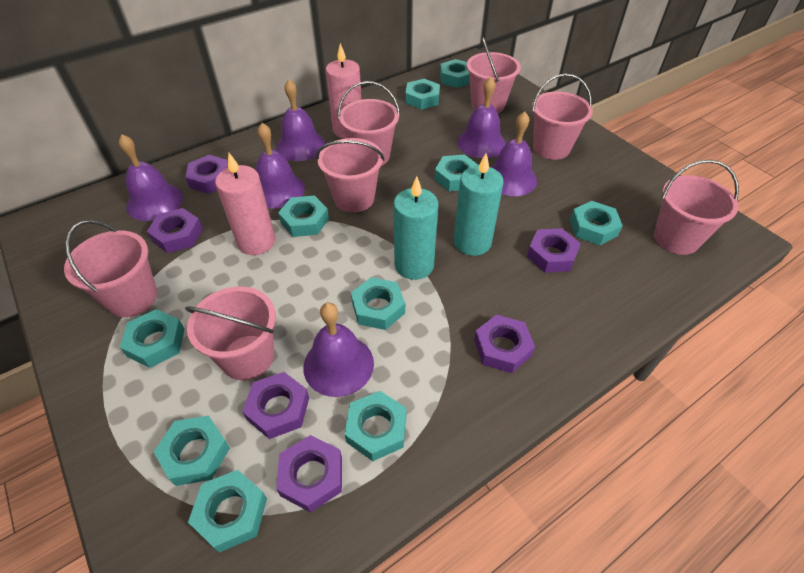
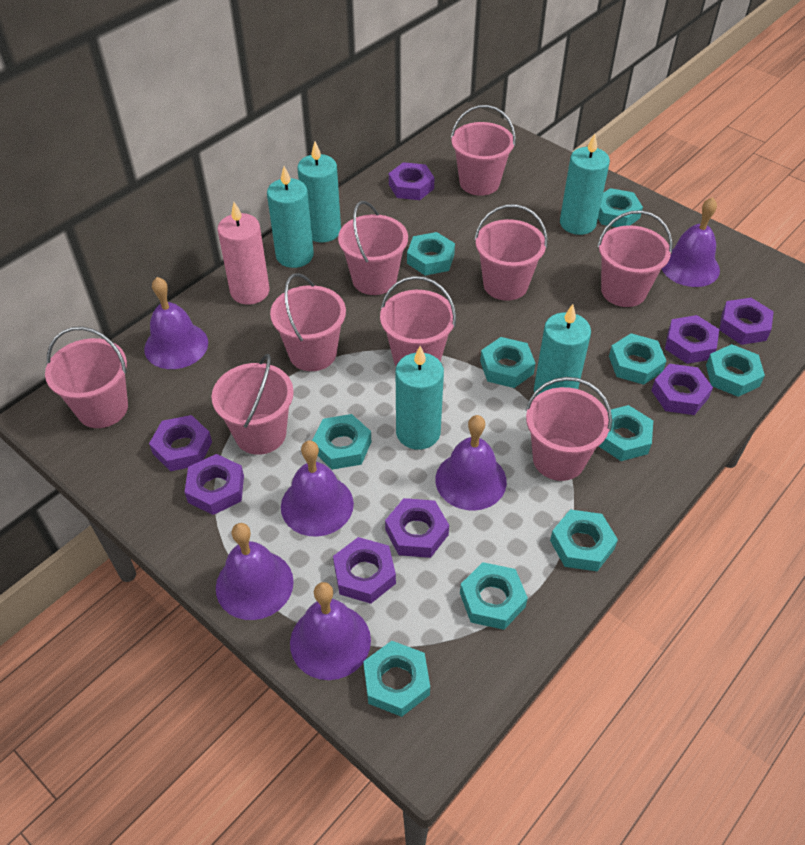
pink bucket: 7 -> 9
pink candle: 2 -> 1
purple nut: 6 -> 8
turquoise candle: 2 -> 5

